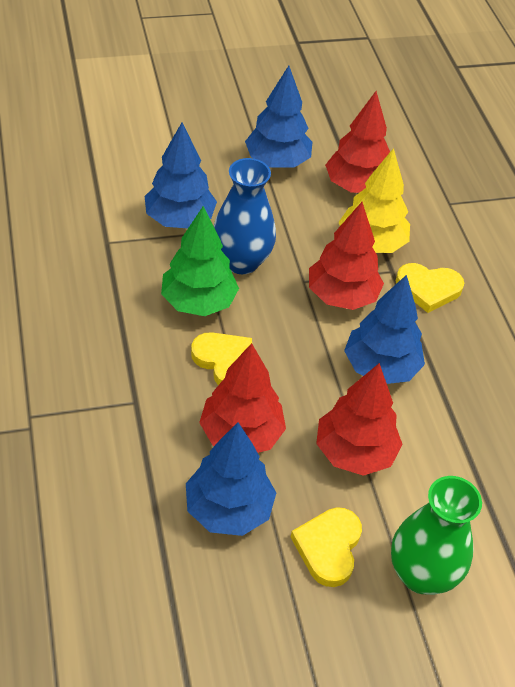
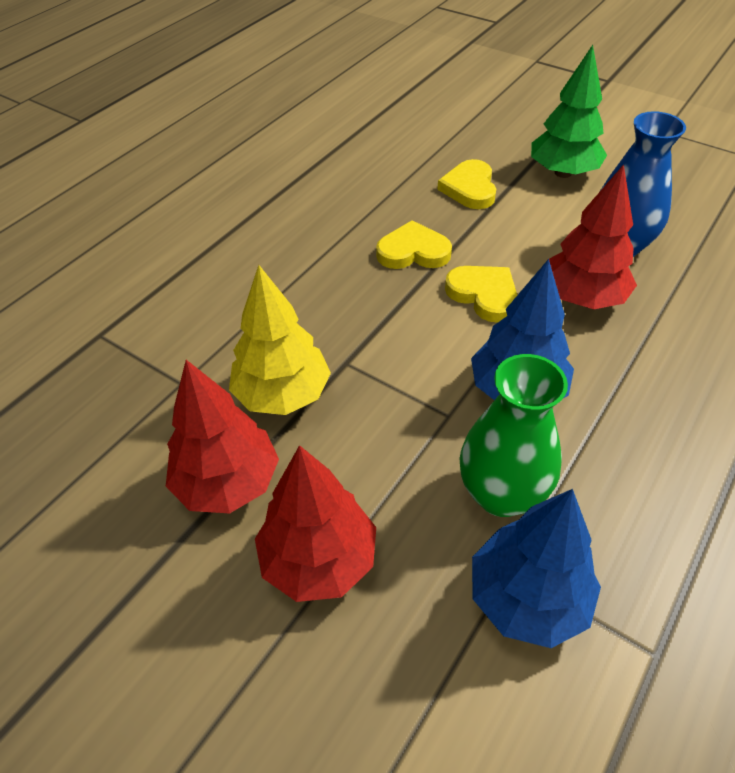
blue tree: 4 -> 2
red tree: 4 -> 3

